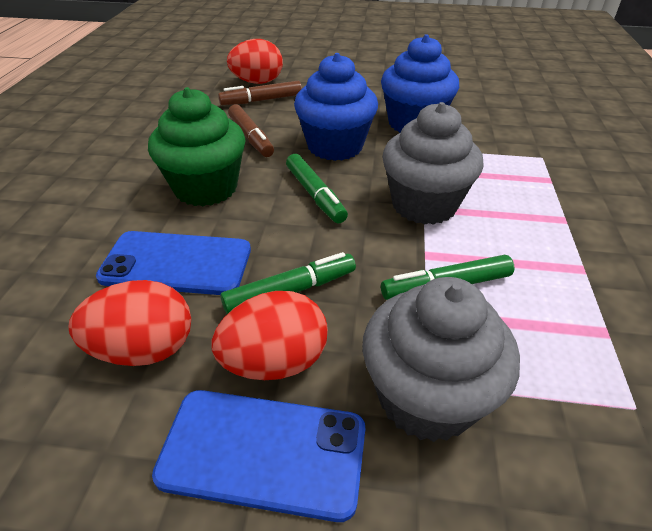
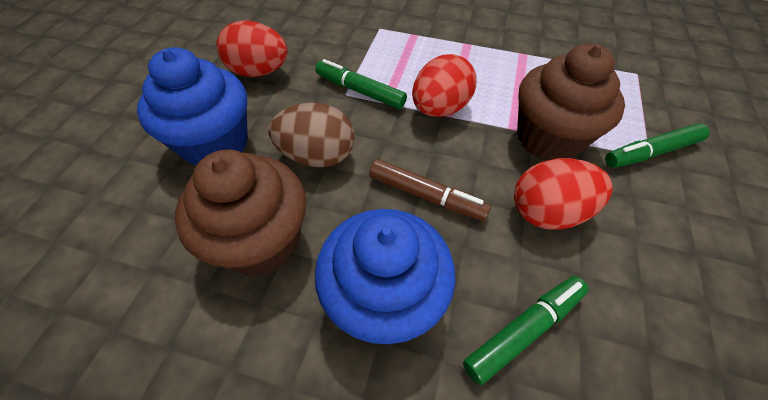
blue phone: 2 -> 0
brown cupcake: 0 -> 2
brown egg: 0 -> 1
brown marker: 2 -> 1
green cupcake: 1 -> 0
grey cupcake: 2 -> 0

